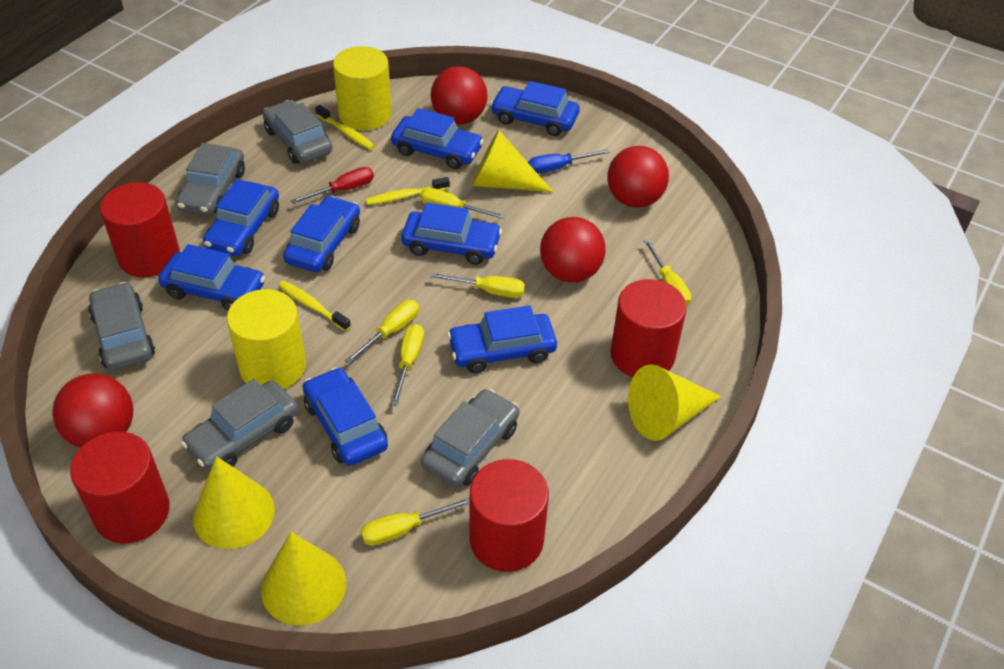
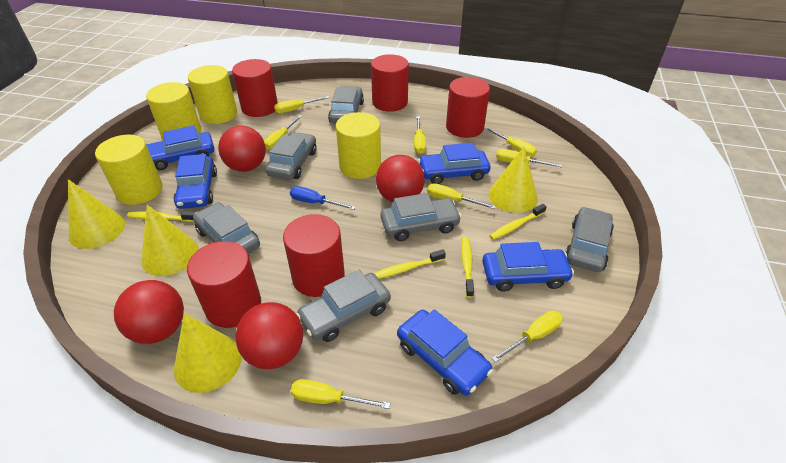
blue car: 8 -> 5
grey car: 5 -> 6
red cylinder: 4 -> 5
red screwdriver: 1 -> 0
yellow cylinder: 2 -> 4
yellow screwdriver: 6 -> 8
yellow toothbrush: 3 -> 4

